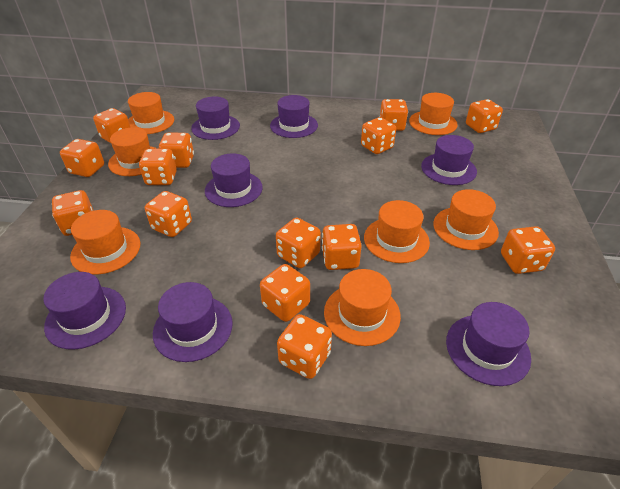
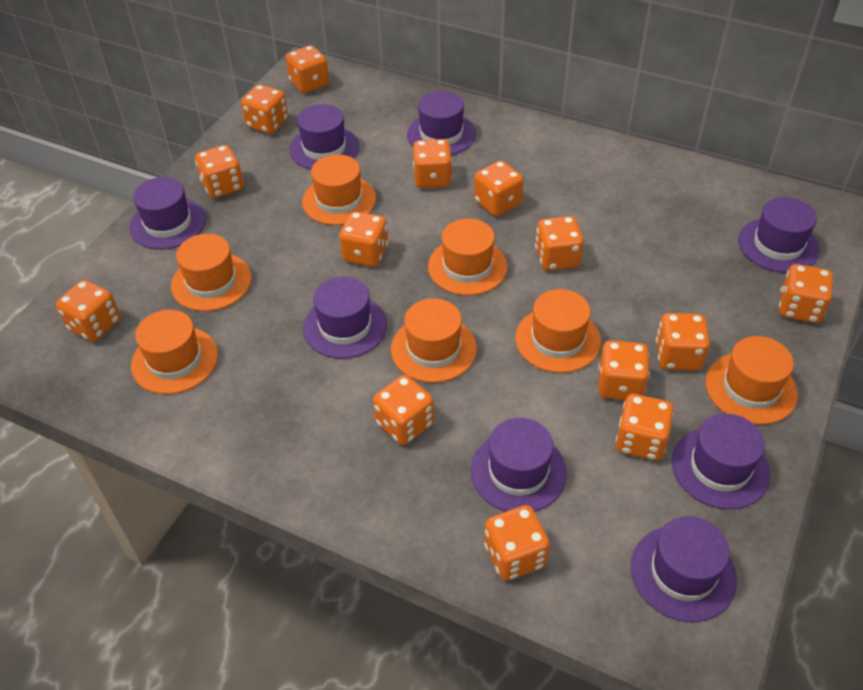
purple hat: 7 -> 8

